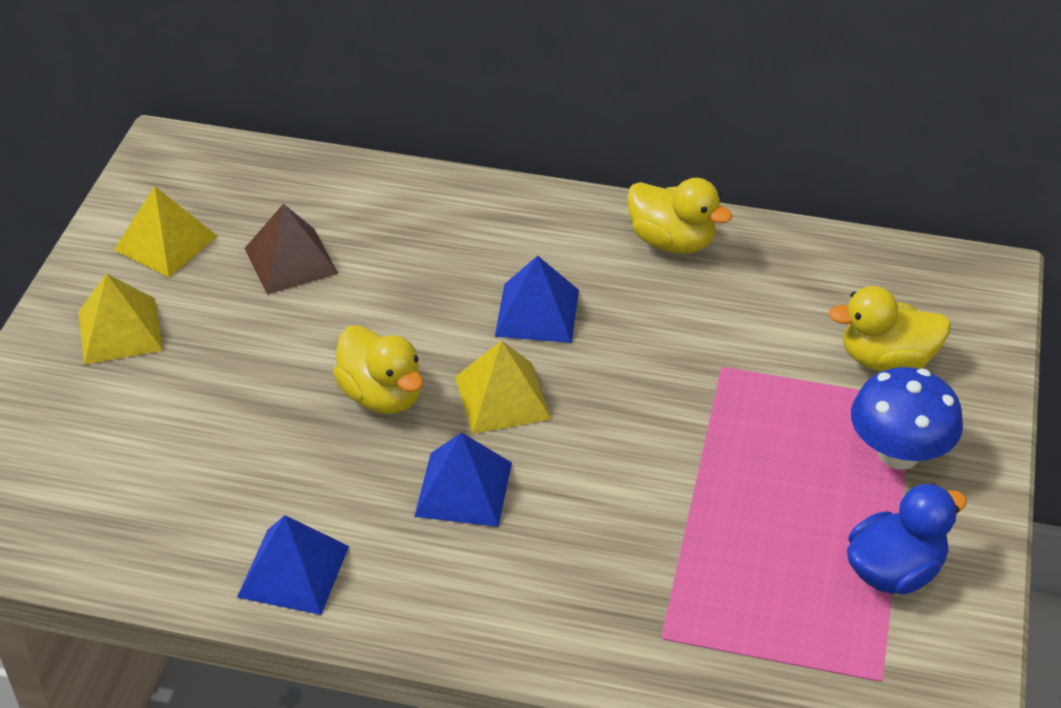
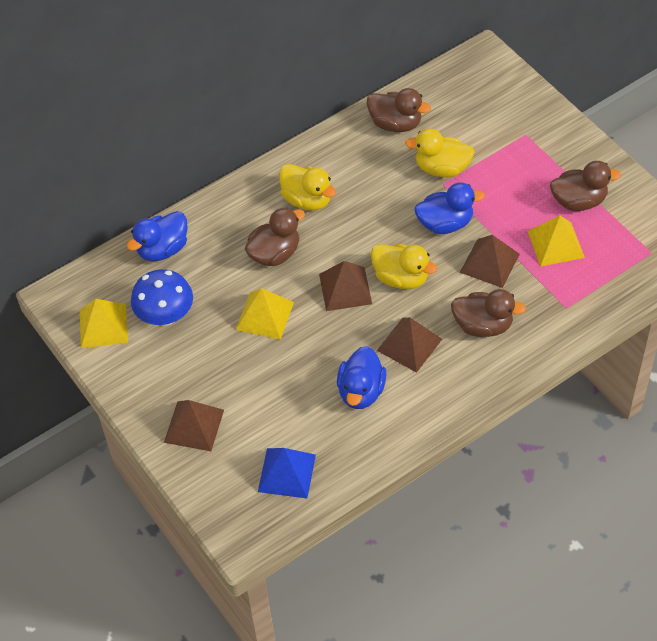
blue duck: 1 -> 3
blue pyramid: 3 -> 1
brown duck: 0 -> 4
brown pyramid: 1 -> 4

